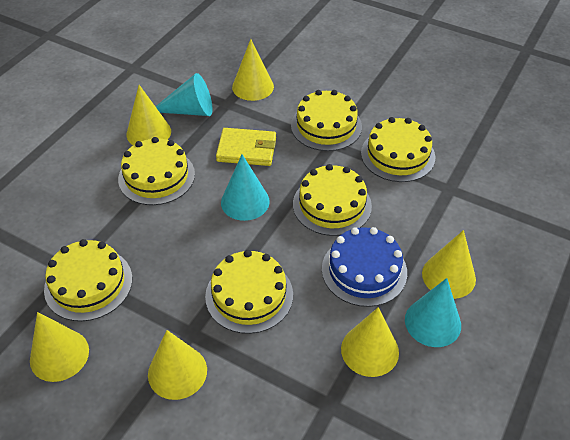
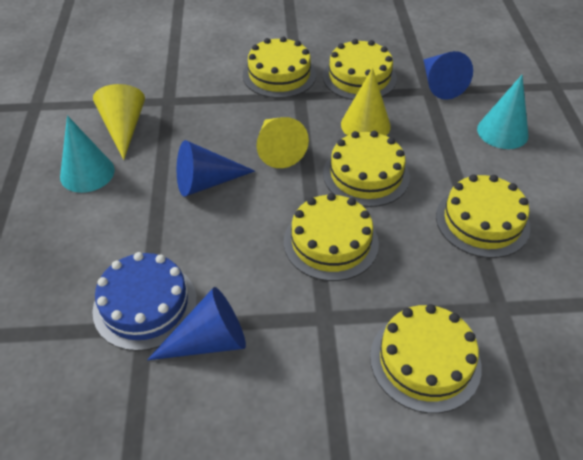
blue cone: 0 -> 3
turquoise cone: 3 -> 2
yellow cone: 6 -> 3
yellow wallet: 1 -> 0

